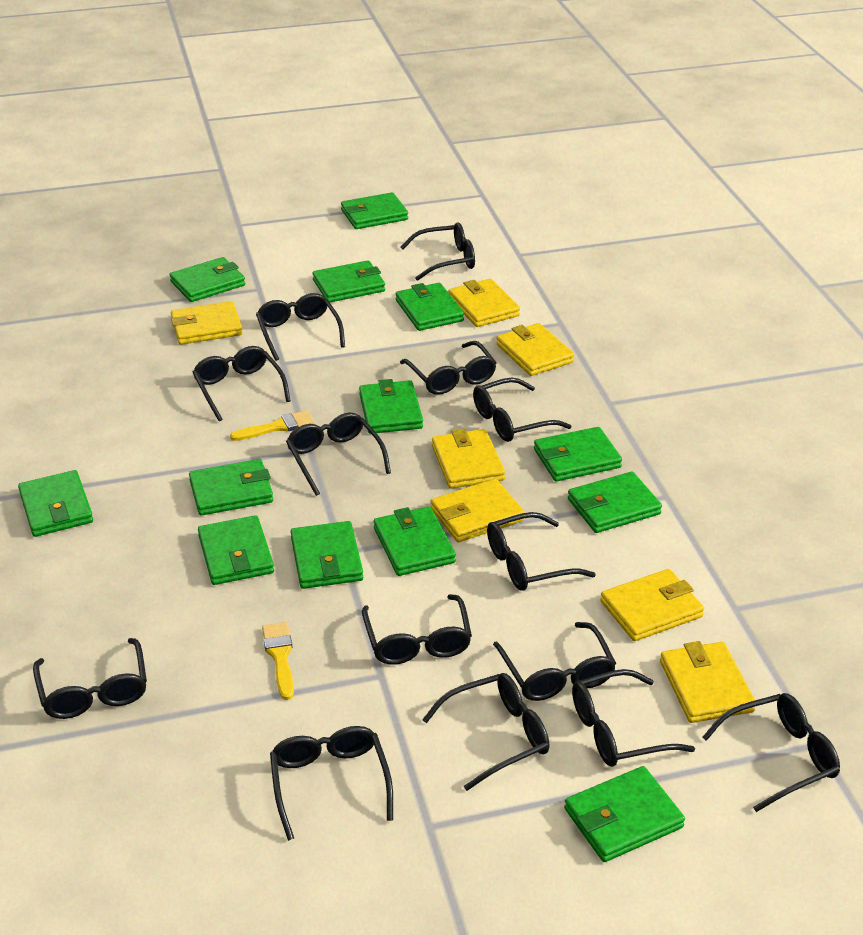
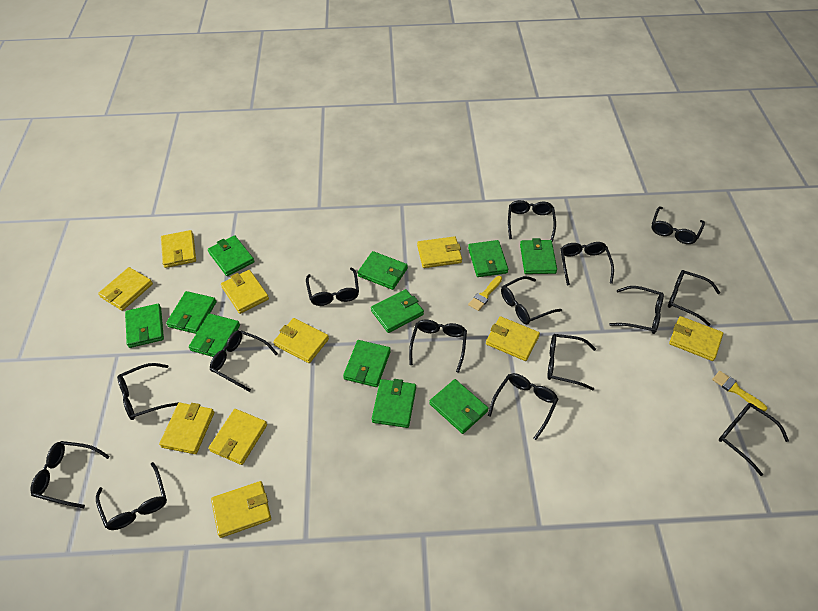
black glasses: 14 -> 15
green wallet: 13 -> 11
yellow wallet: 7 -> 10

